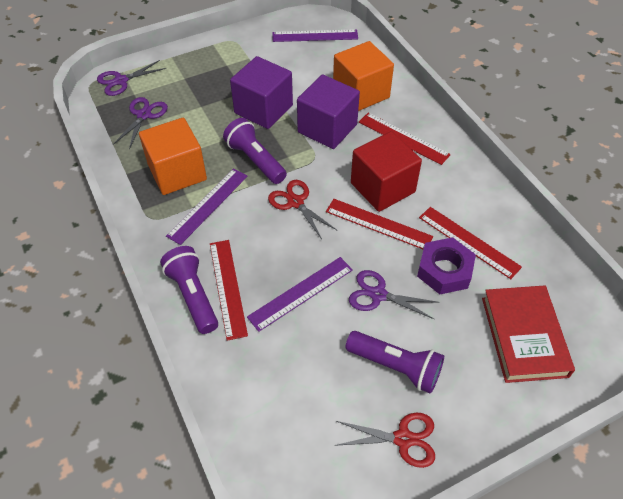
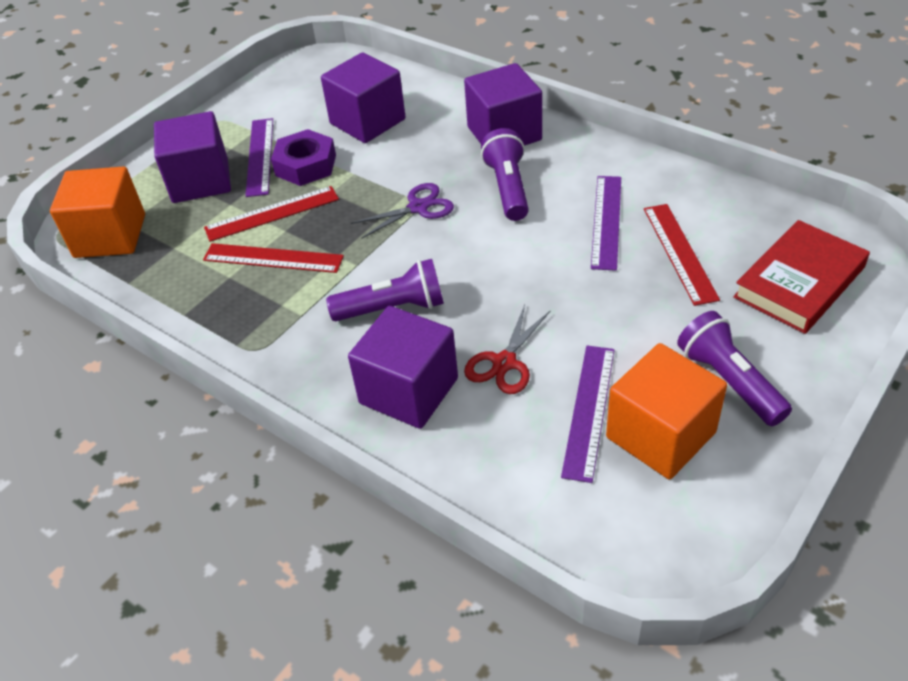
purple cube: 2 -> 4
purple scissors: 3 -> 1
red cube: 1 -> 0
red ruler: 4 -> 3
red scissors: 2 -> 1

